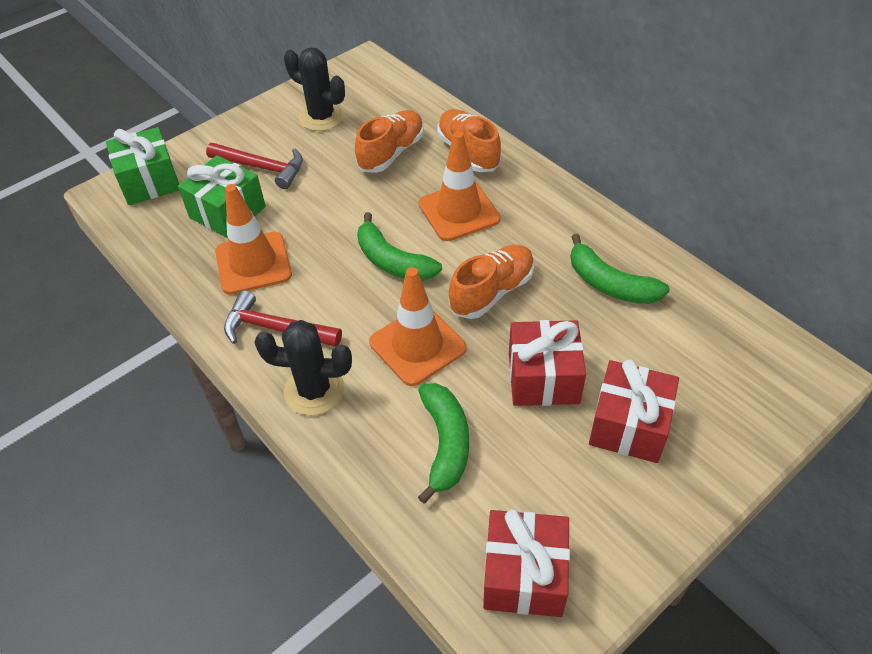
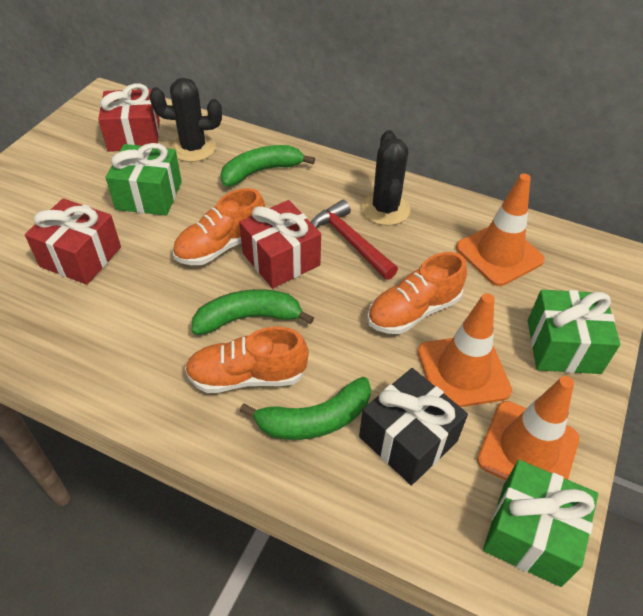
black gift: 0 -> 1
green gift: 2 -> 3
red hammer: 2 -> 1

